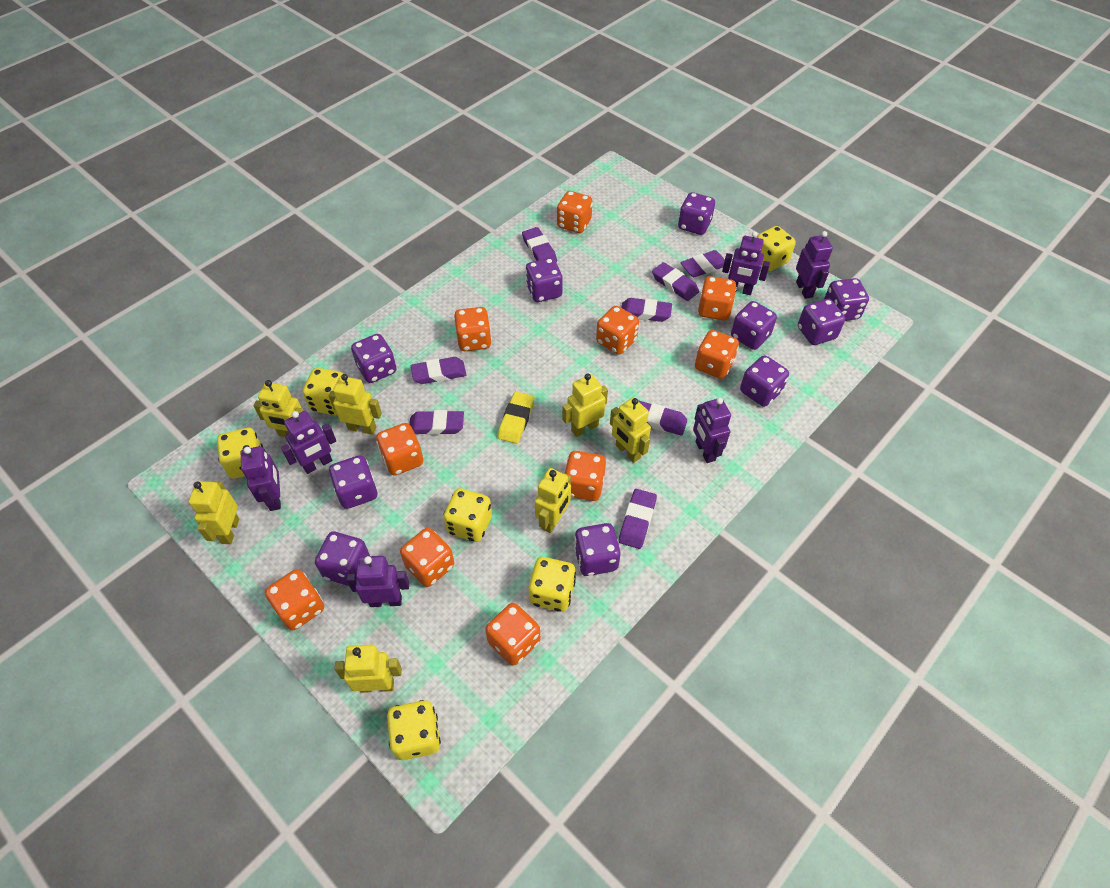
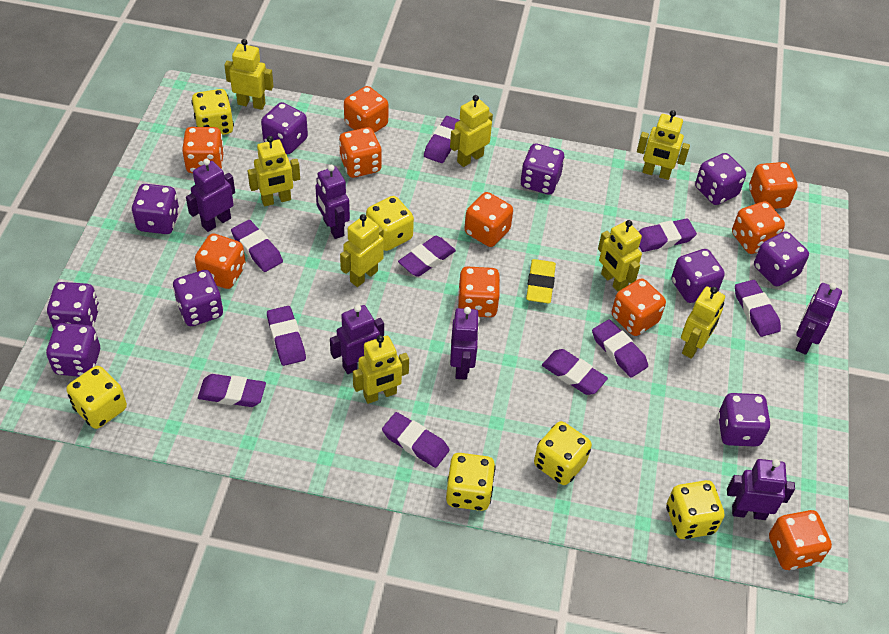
purple eraser: 8 -> 10
yellow robot: 7 -> 8

